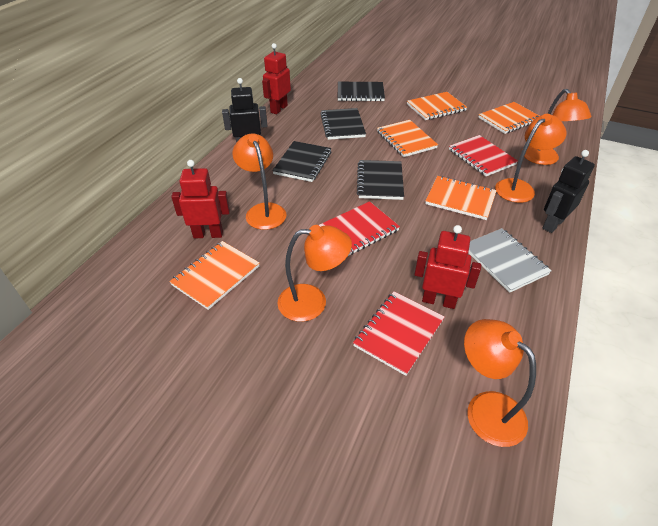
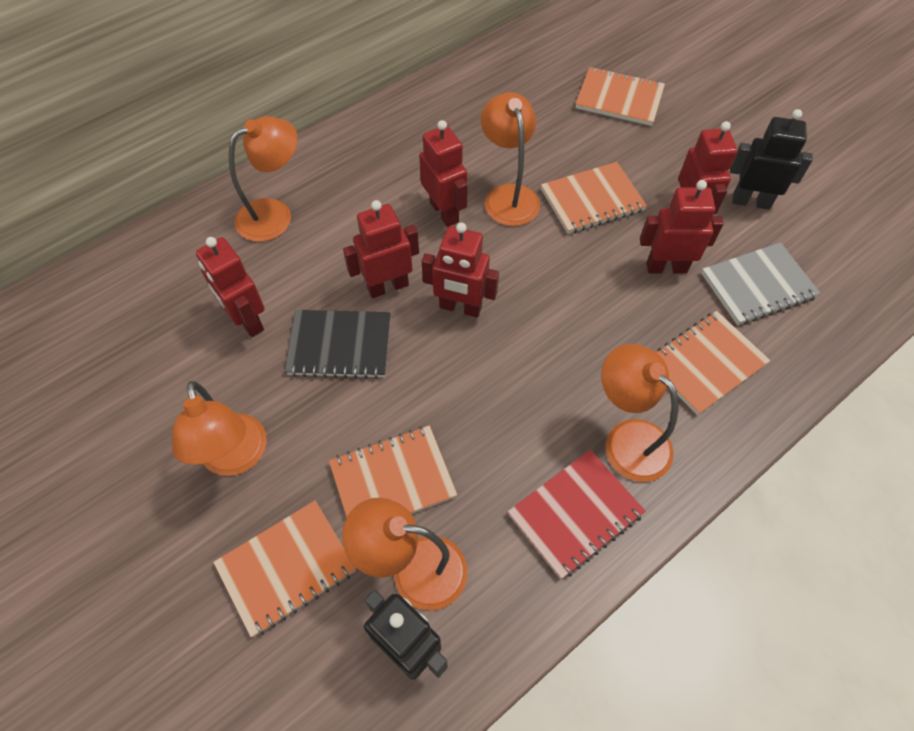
black notebook: 4 -> 1
red notebook: 3 -> 1
red robot: 3 -> 6

